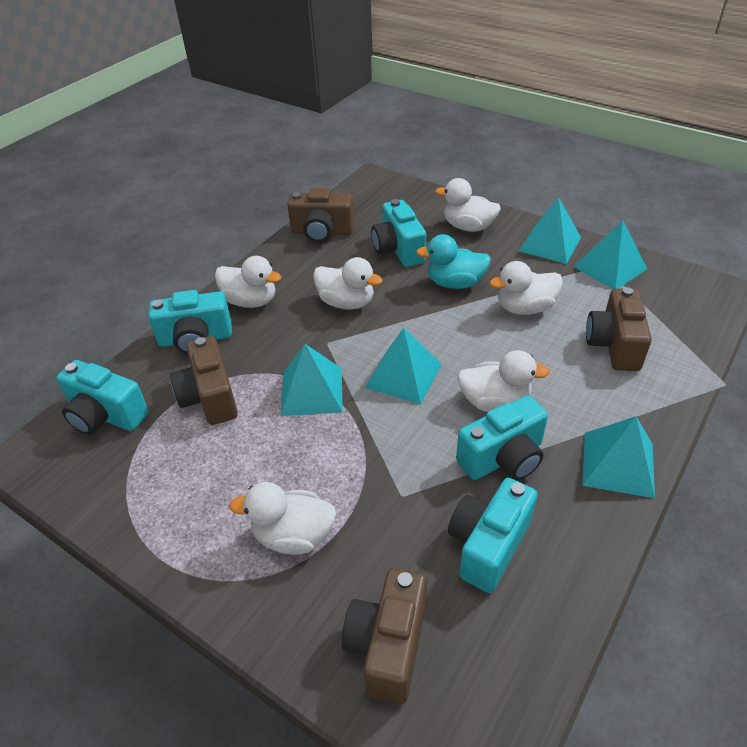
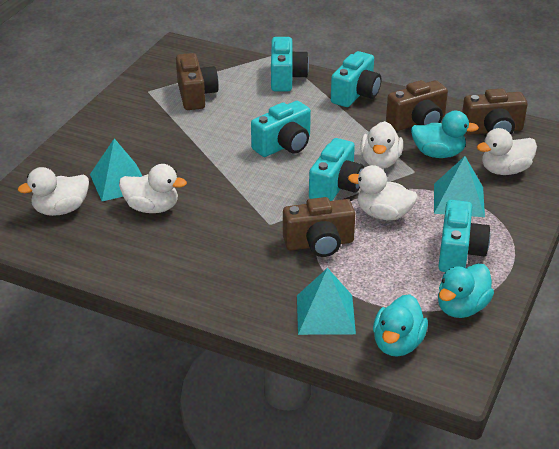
turquoise duck: 1 -> 3
turquoise pyramid: 5 -> 3
white duck: 6 -> 5

